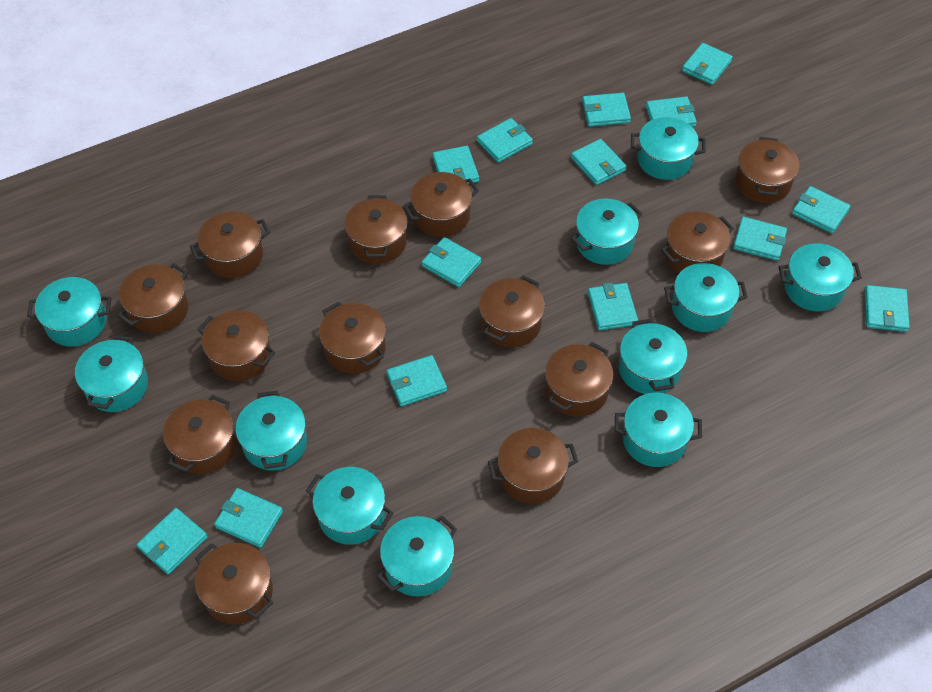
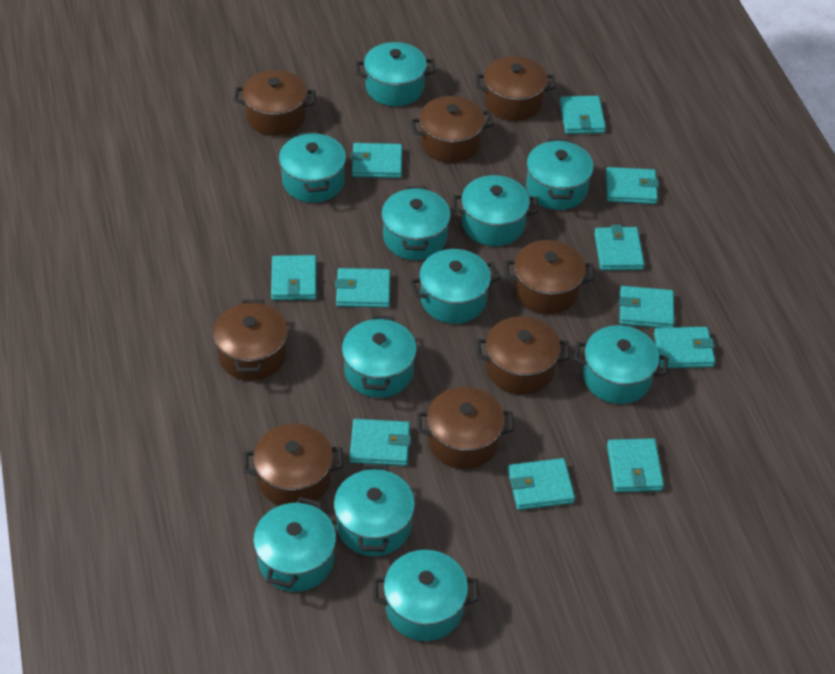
brown pot: 13 -> 8
turquoise wallet: 14 -> 11

